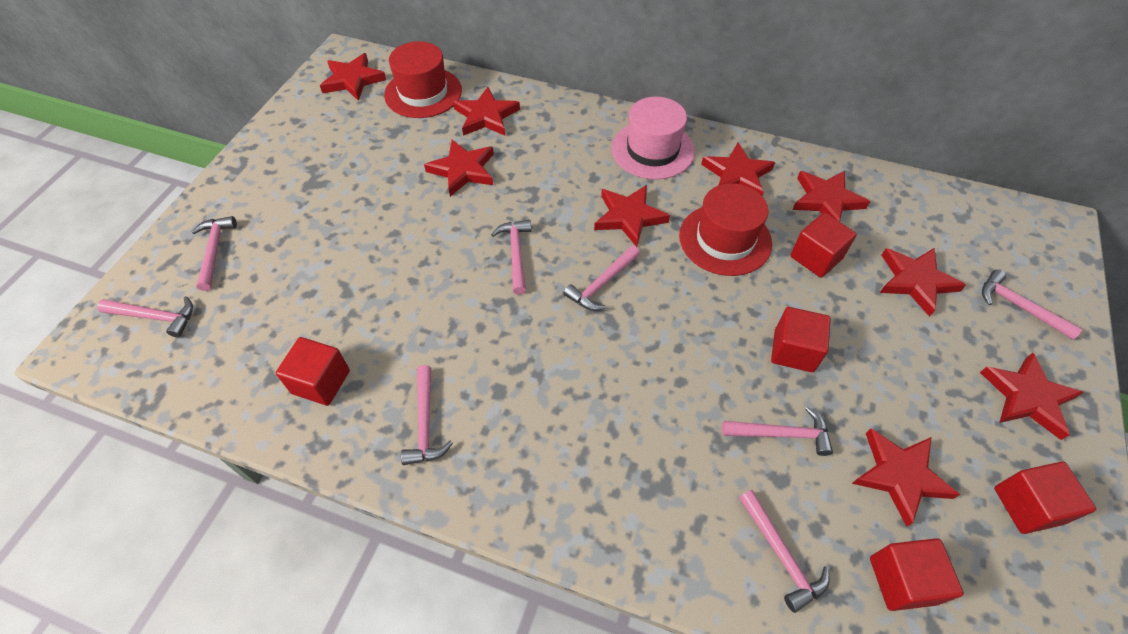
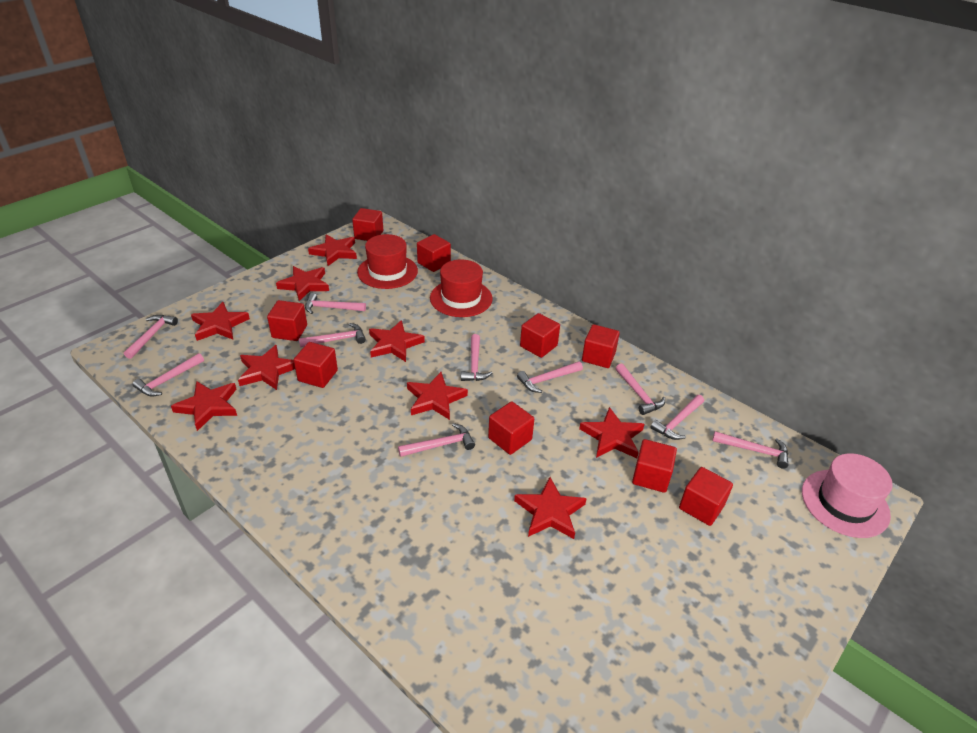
pink hammer: 8 -> 10
red cube: 5 -> 9

